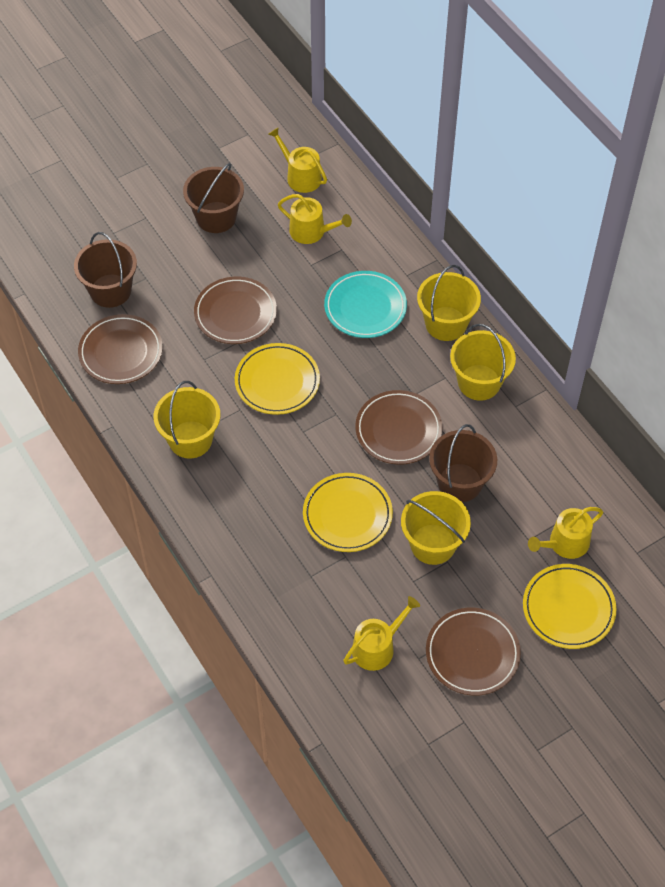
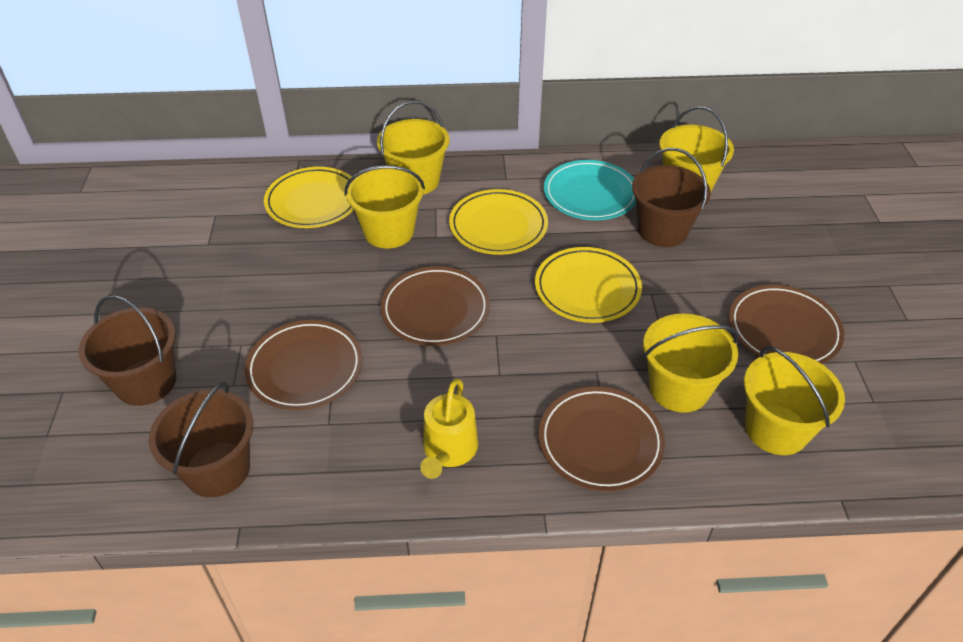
yellow bucket: 4 -> 5
yellow watering can: 4 -> 1

